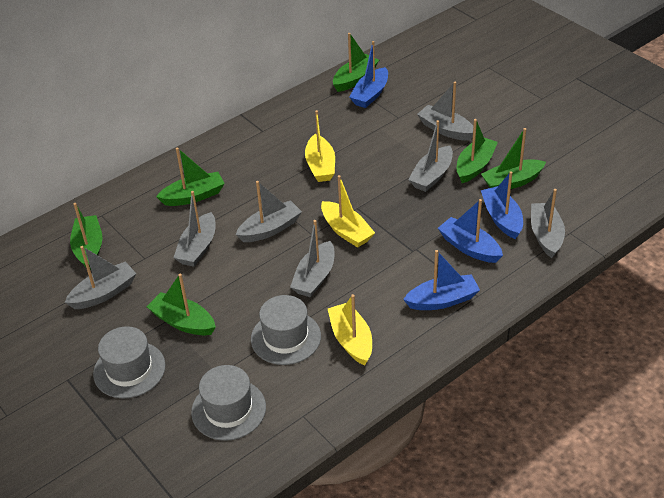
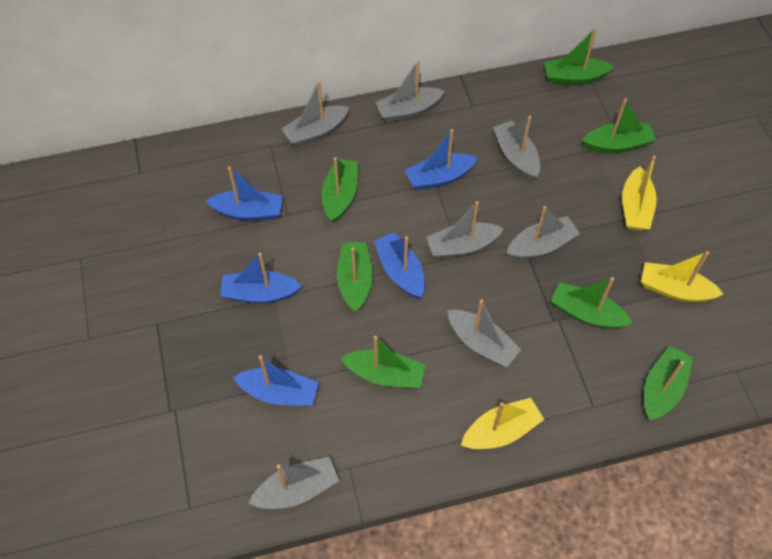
blue boat: 4 -> 5
green boat: 6 -> 7
grey hat: 3 -> 0

